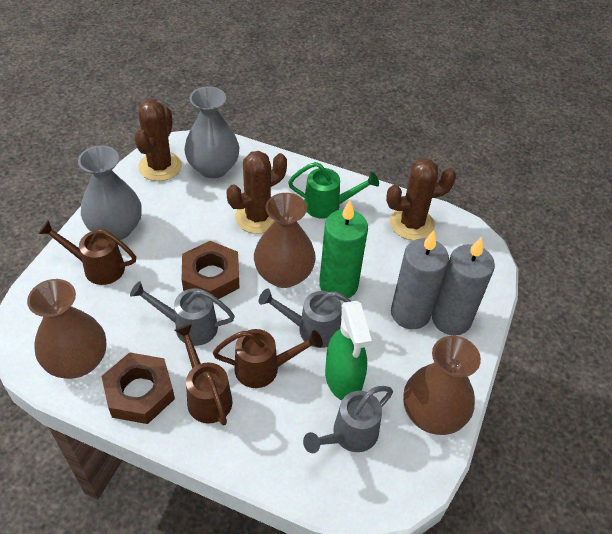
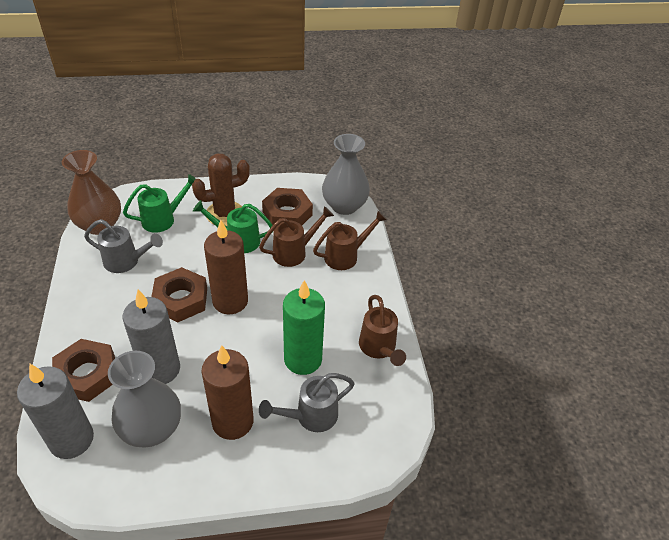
brown cactus: 3 -> 1
brown candle: 0 -> 2
brown nut: 2 -> 3
brown vase: 3 -> 1
green spray bottle: 1 -> 0
green watering can: 1 -> 2
grey watering can: 3 -> 2

